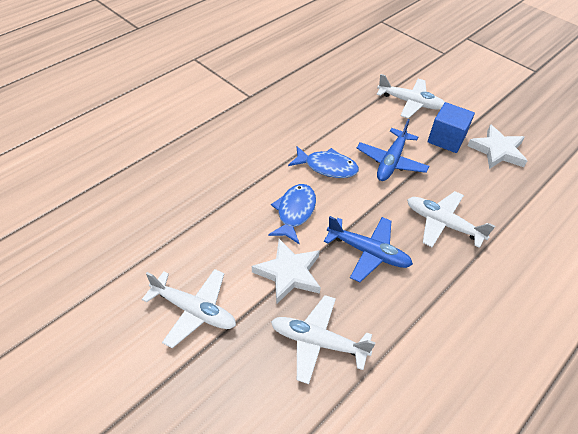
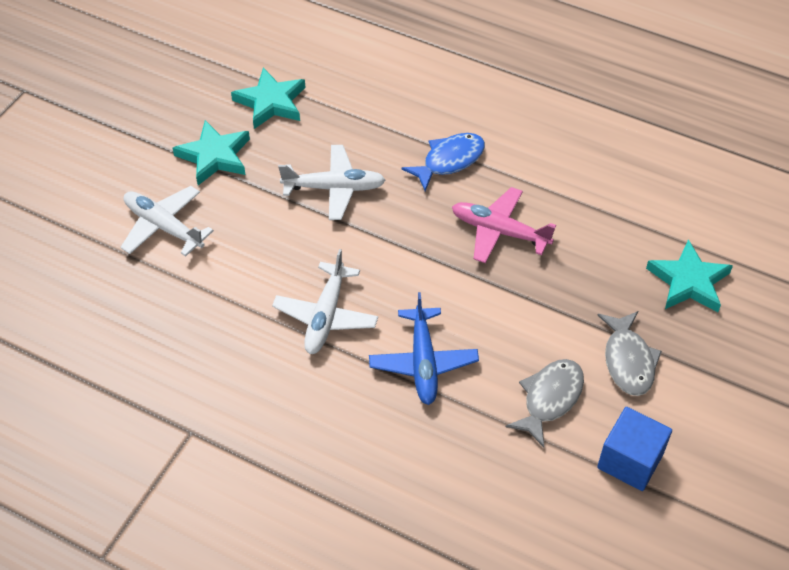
blue fish: 2 -> 1
blue plane: 2 -> 1
grey fish: 0 -> 2
pink plane: 0 -> 1
turquoise star: 0 -> 3
white plane: 4 -> 3
white star: 2 -> 0

